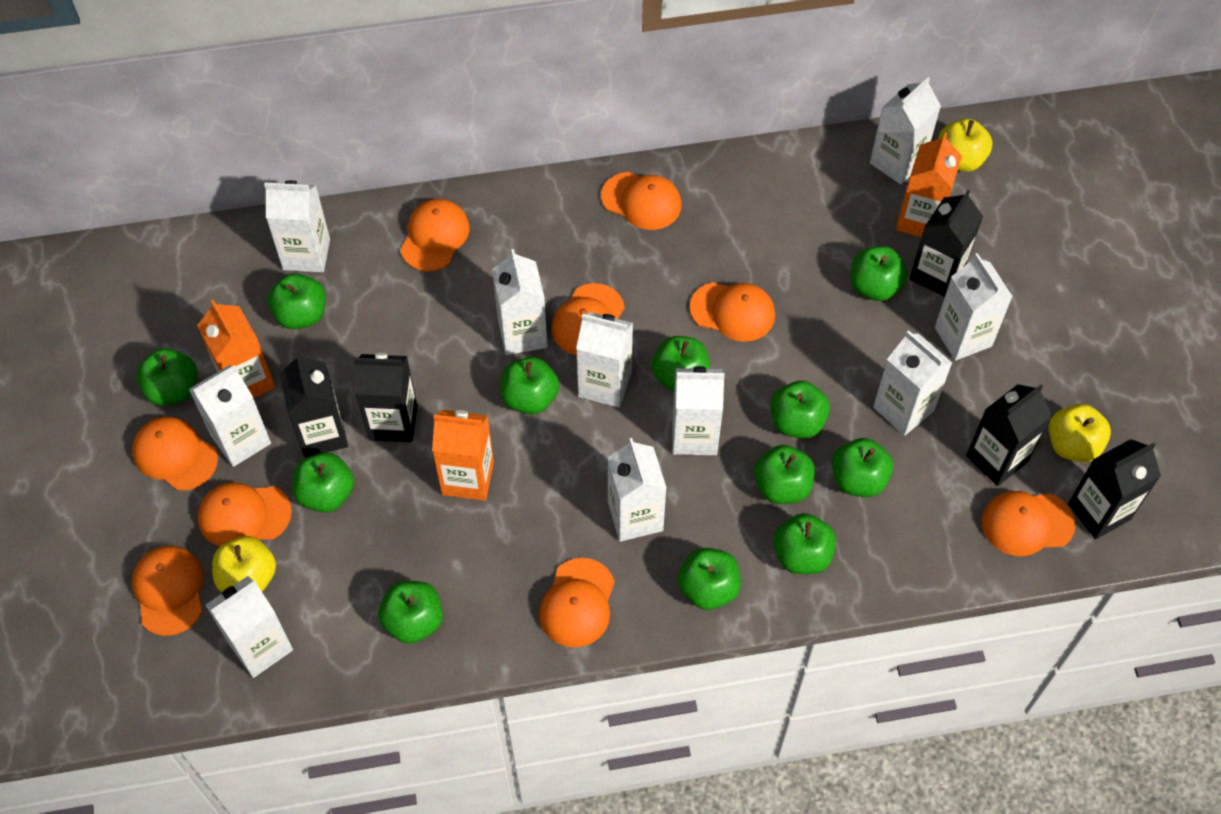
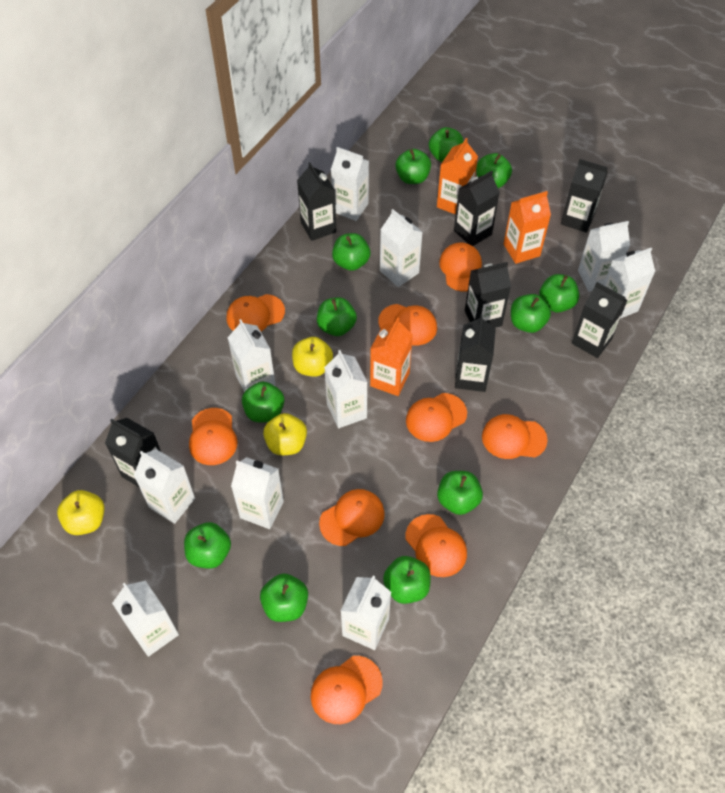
black carton: 5 -> 7

